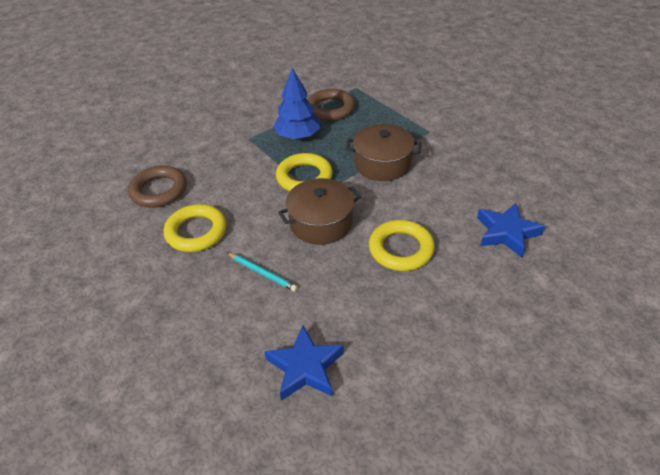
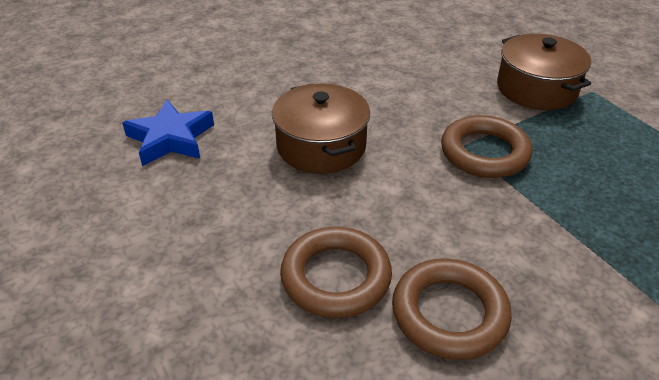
blue star: 2 -> 1
blue tree: 1 -> 0
brown ring: 2 -> 3
turquoise pencil: 1 -> 0
yellow ring: 3 -> 0

